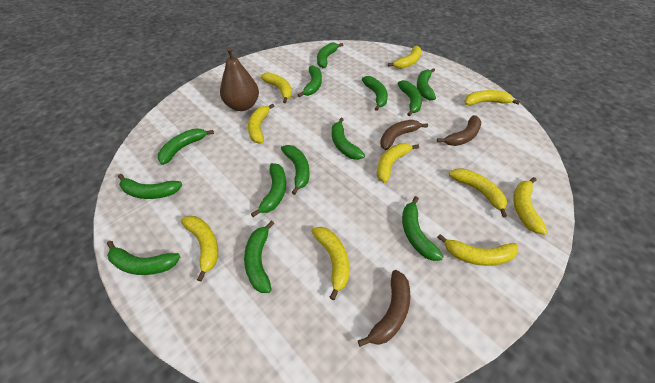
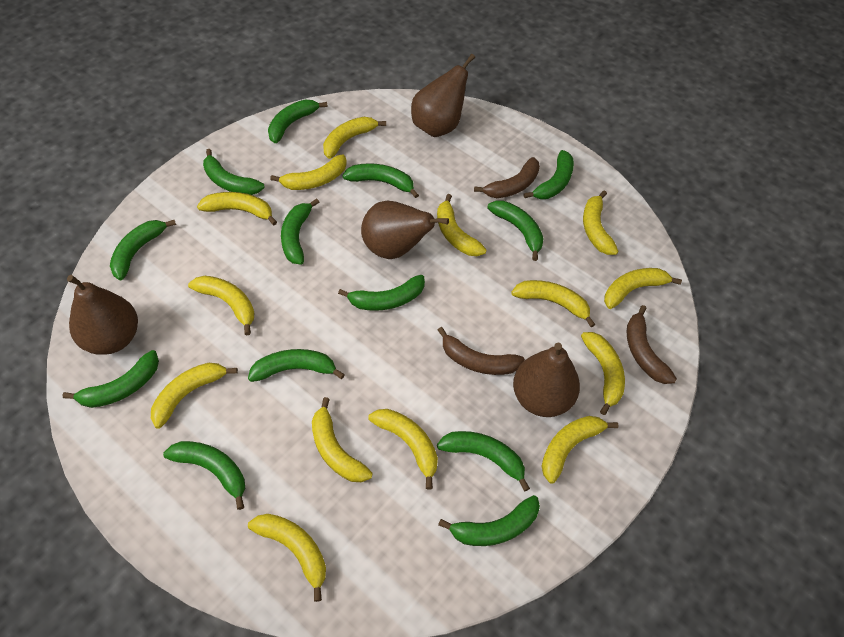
brown pear: 1 -> 4
yellow banana: 10 -> 14

